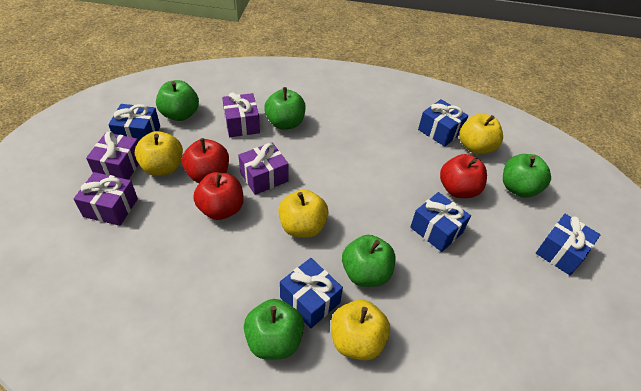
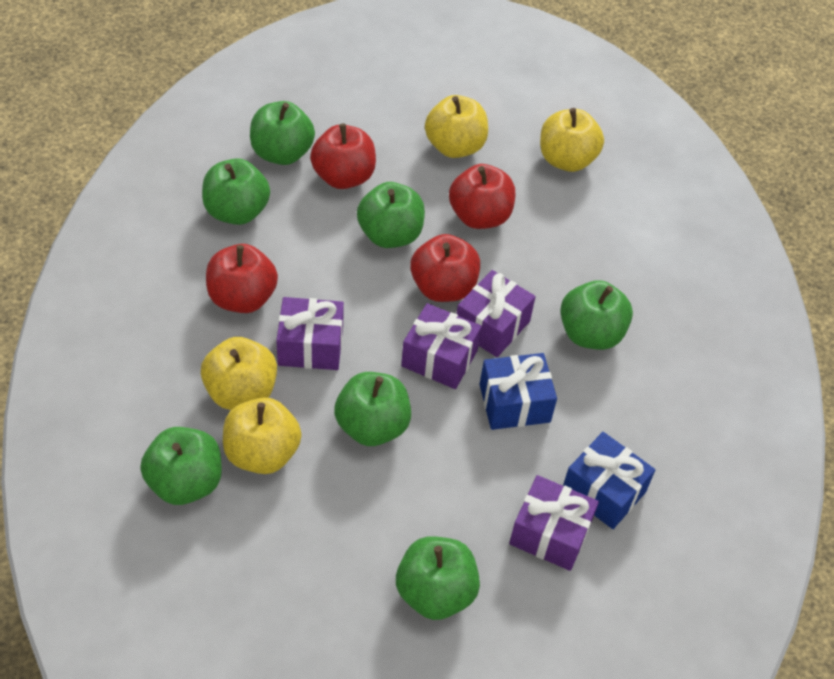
blue gift: 5 -> 2
green apple: 5 -> 7
red apple: 3 -> 4

